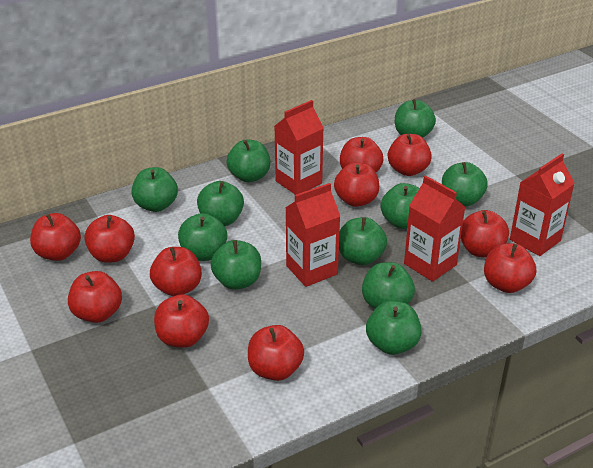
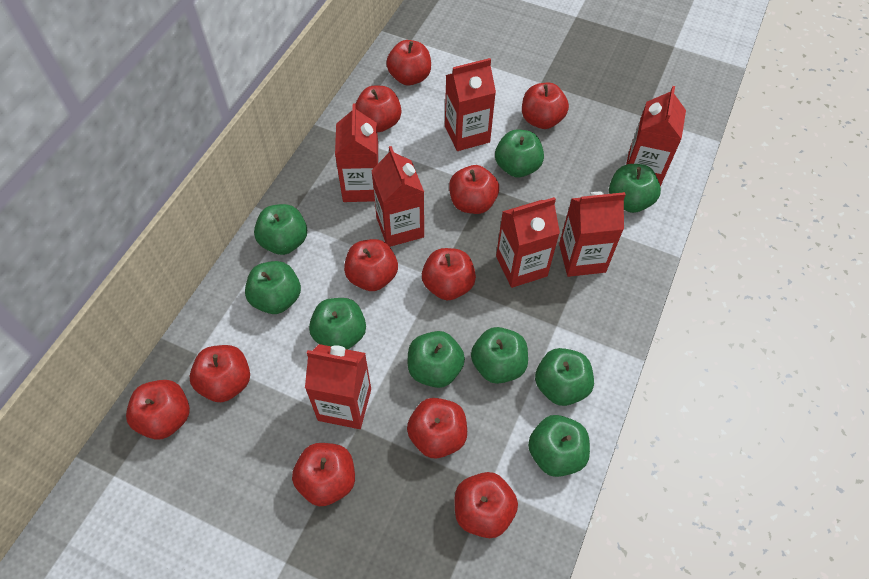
green apple: 11 -> 9
red carton: 4 -> 7

